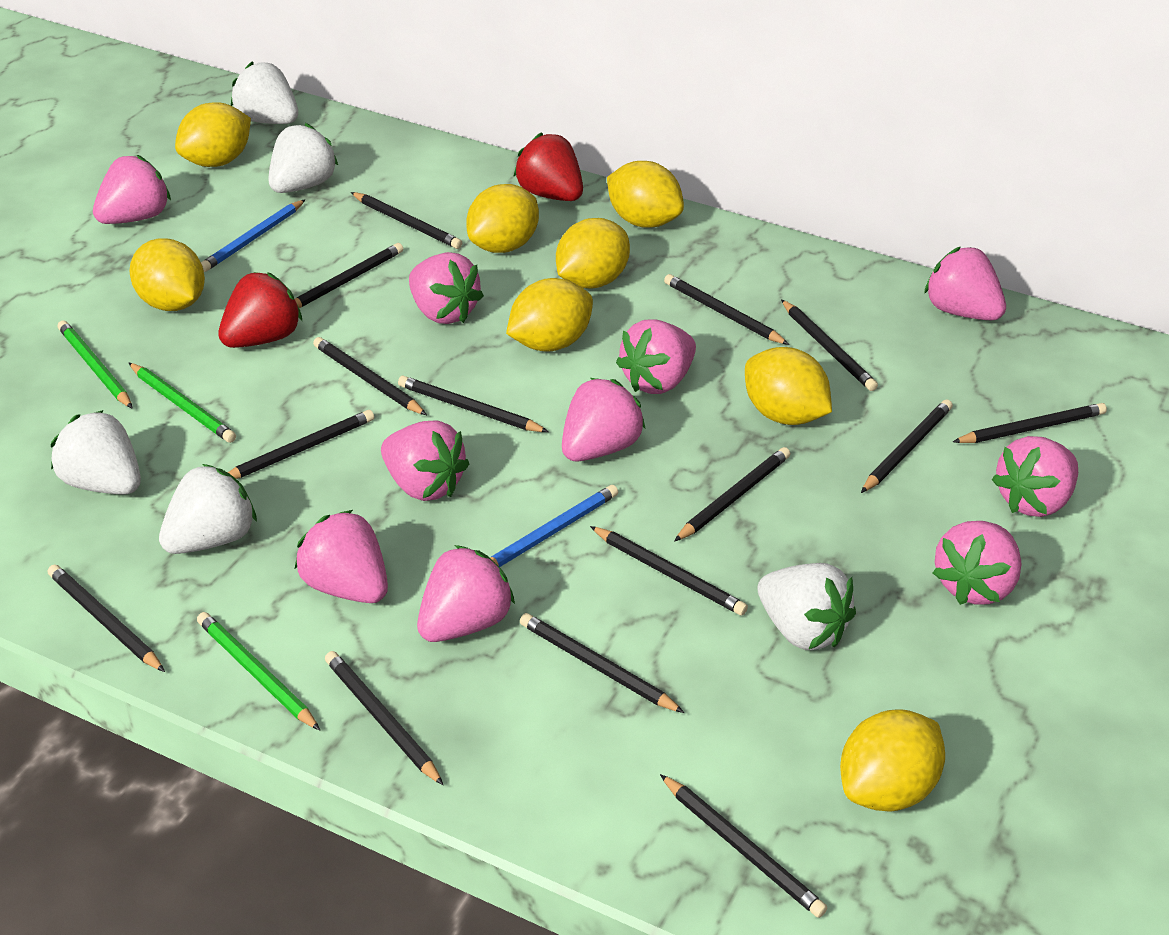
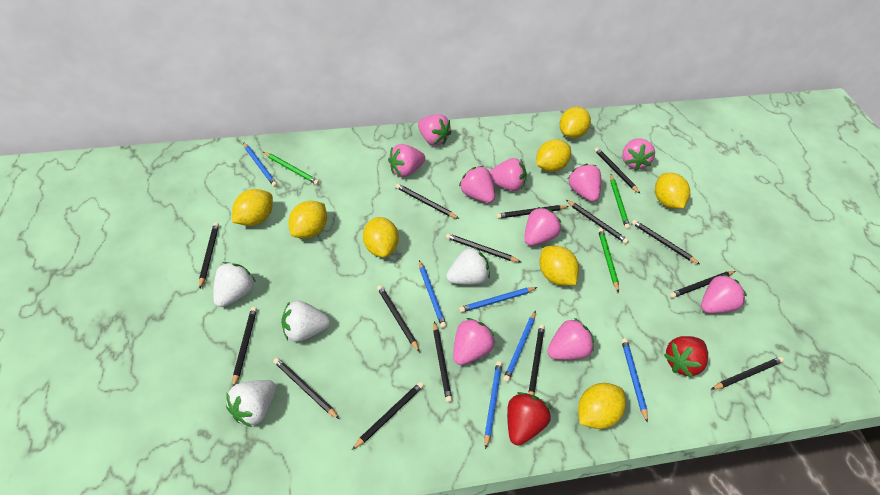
blue pencil: 2 -> 6
white strawberry: 5 -> 4

